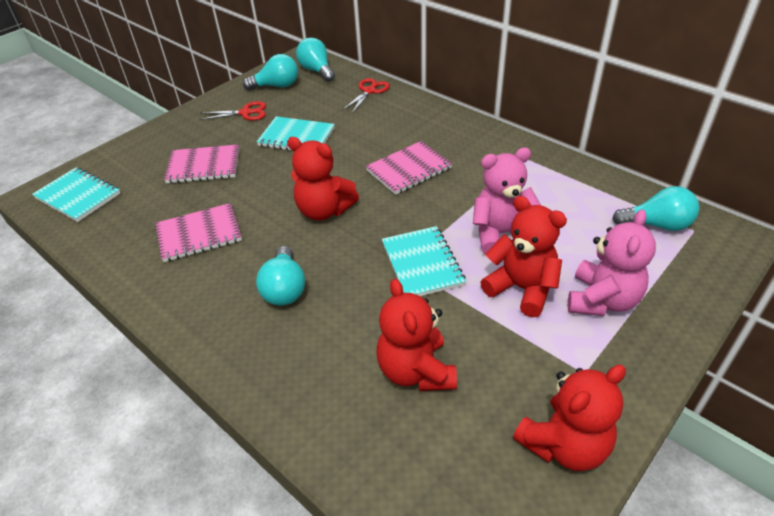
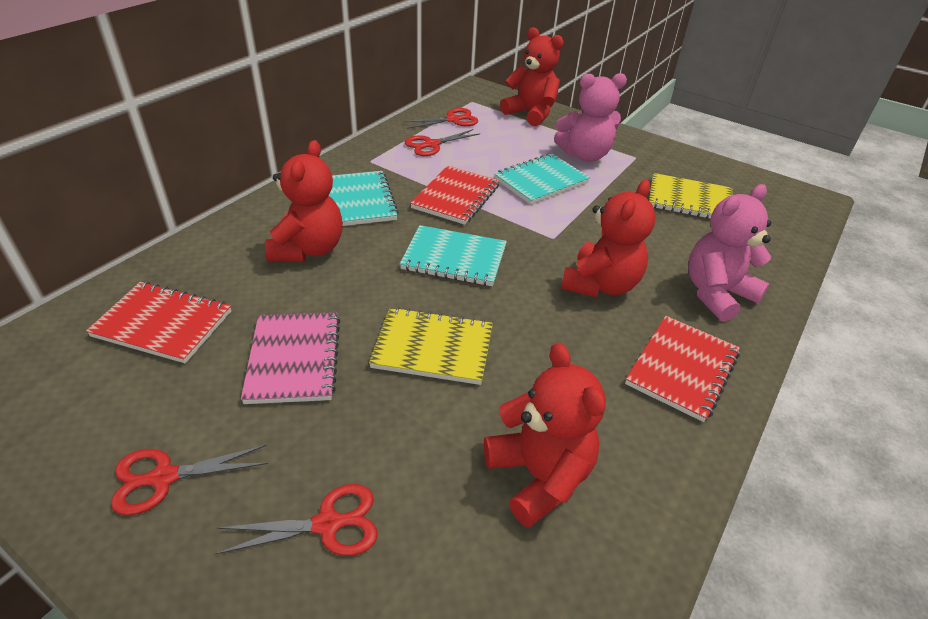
pink notebook: 3 -> 1
red notebook: 0 -> 3
red scissors: 2 -> 4
turquoise light bulb: 4 -> 0
yellow notebook: 0 -> 2

